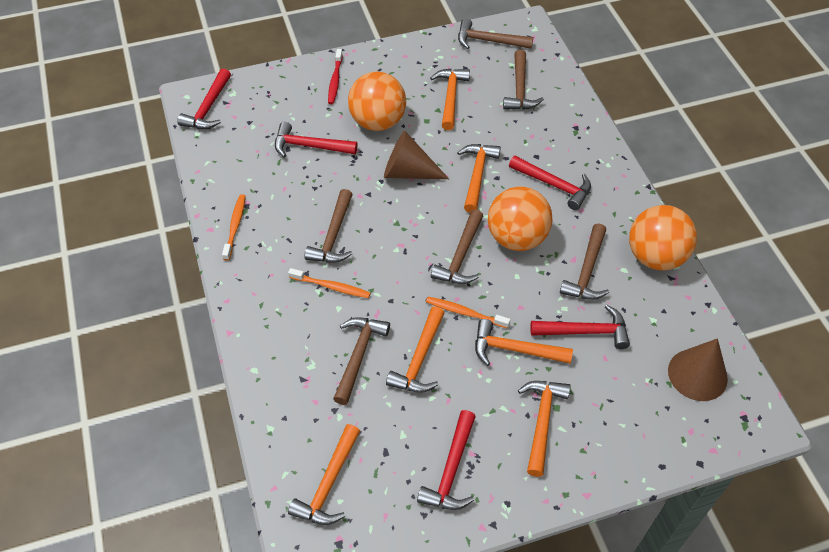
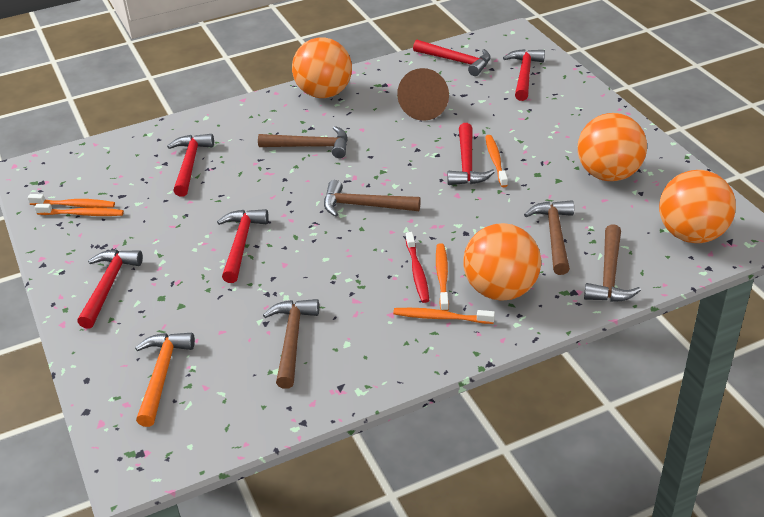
brown cone: 2 -> 1
brown hammer: 6 -> 5
orange ball: 3 -> 4
orange hammer: 6 -> 1
orange toothbrush: 3 -> 5
red hammer: 5 -> 6

